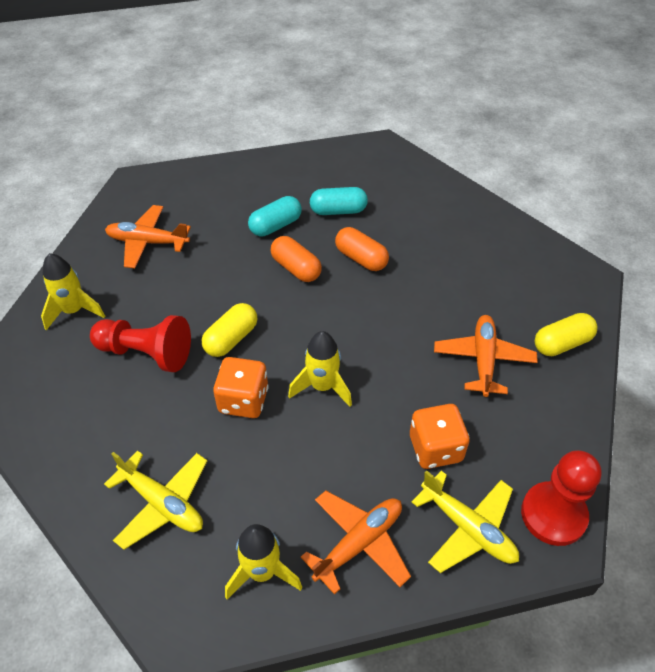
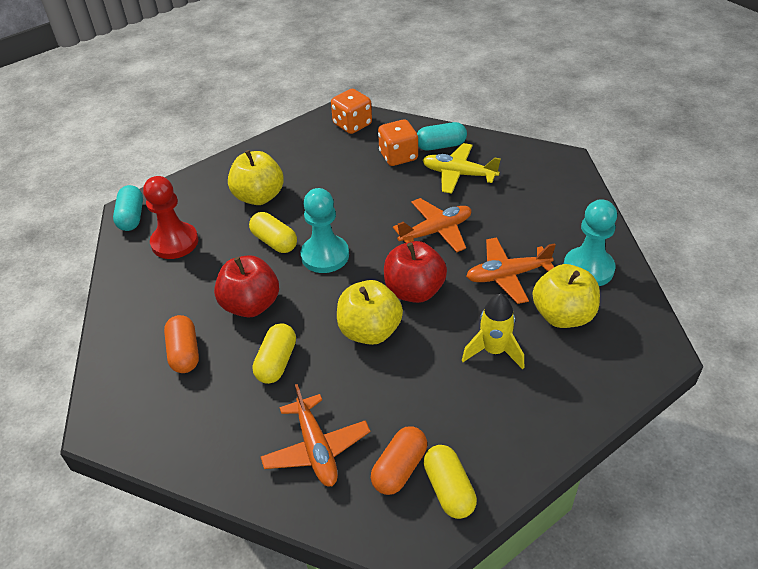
red apple: 0 -> 2
red pawn: 2 -> 1
turquoise pawn: 0 -> 2
yellow apple: 0 -> 3
yellow capsule: 2 -> 3
yellow plane: 2 -> 1
yellow rocket: 3 -> 1

